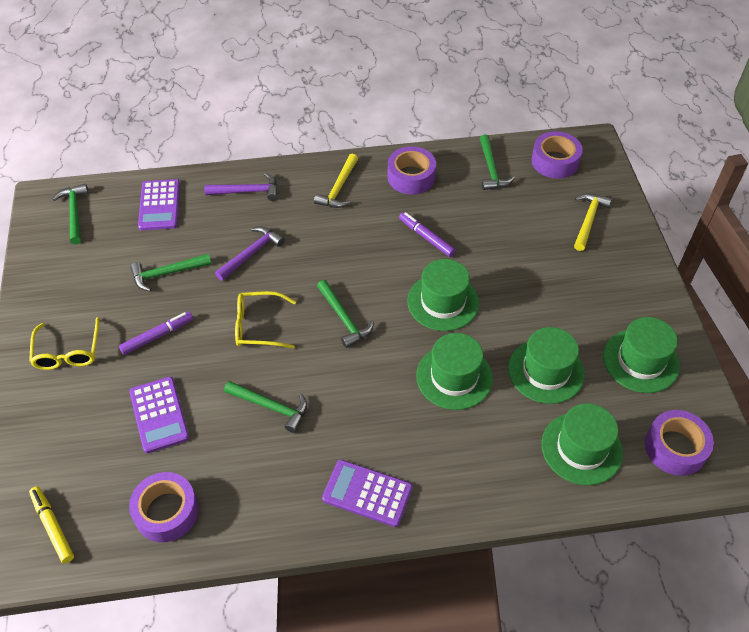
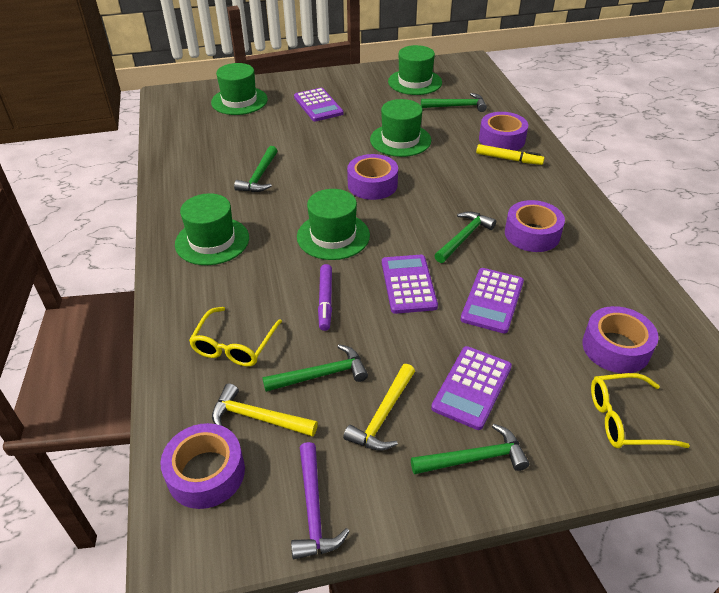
purple calculator: 3 -> 4
purple hammer: 2 -> 1
purple marker: 2 -> 1
purple tape: 4 -> 5

